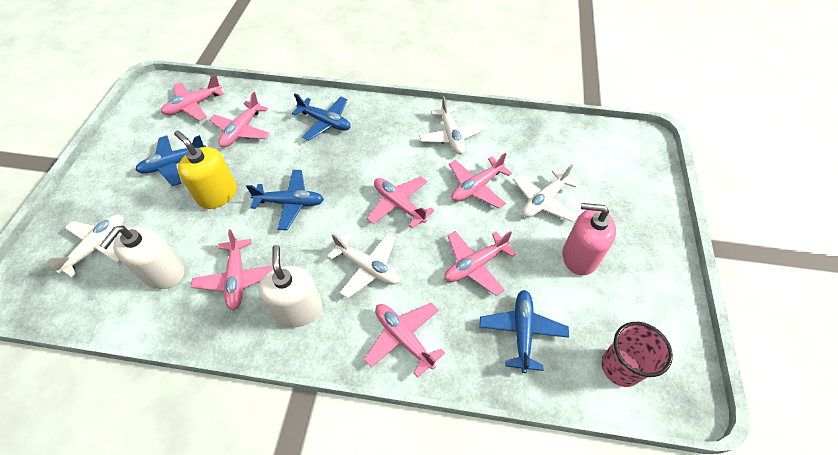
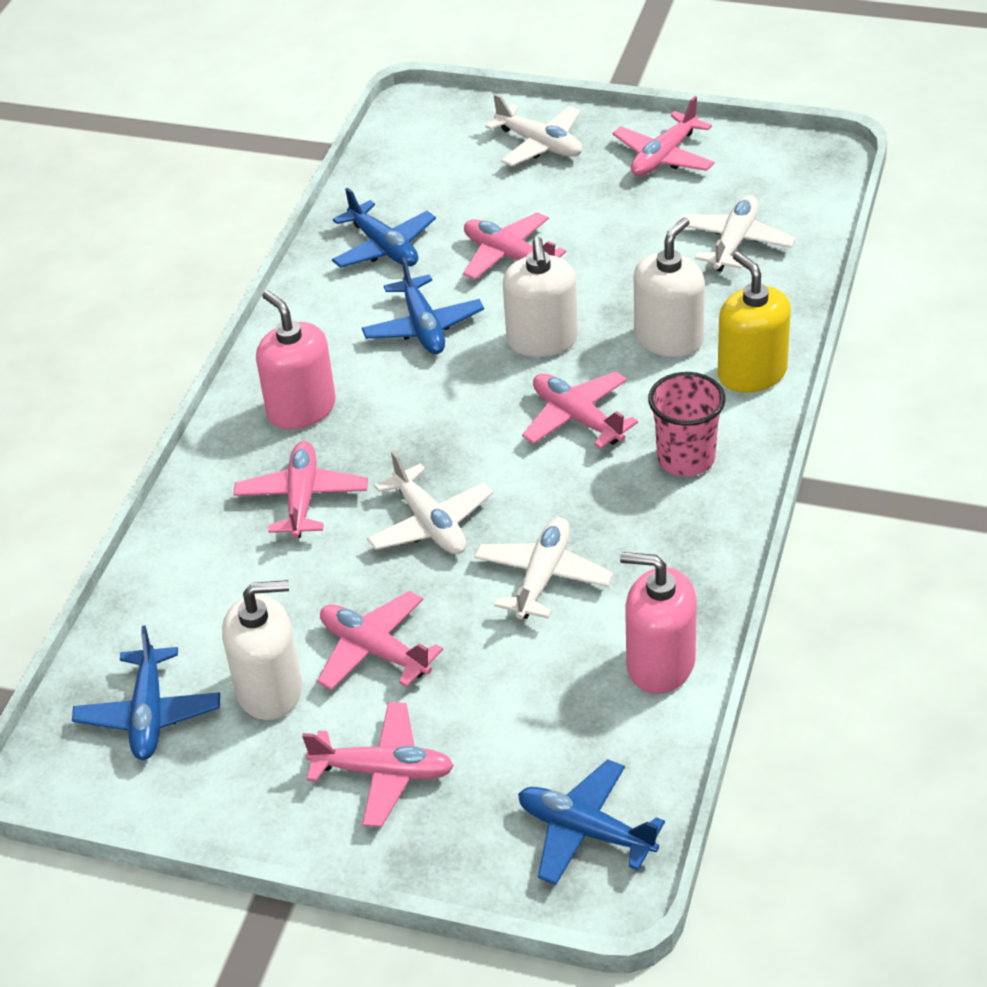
pink plane: 7 -> 6
pink soap dispenser: 1 -> 2
white soap dispenser: 2 -> 3

